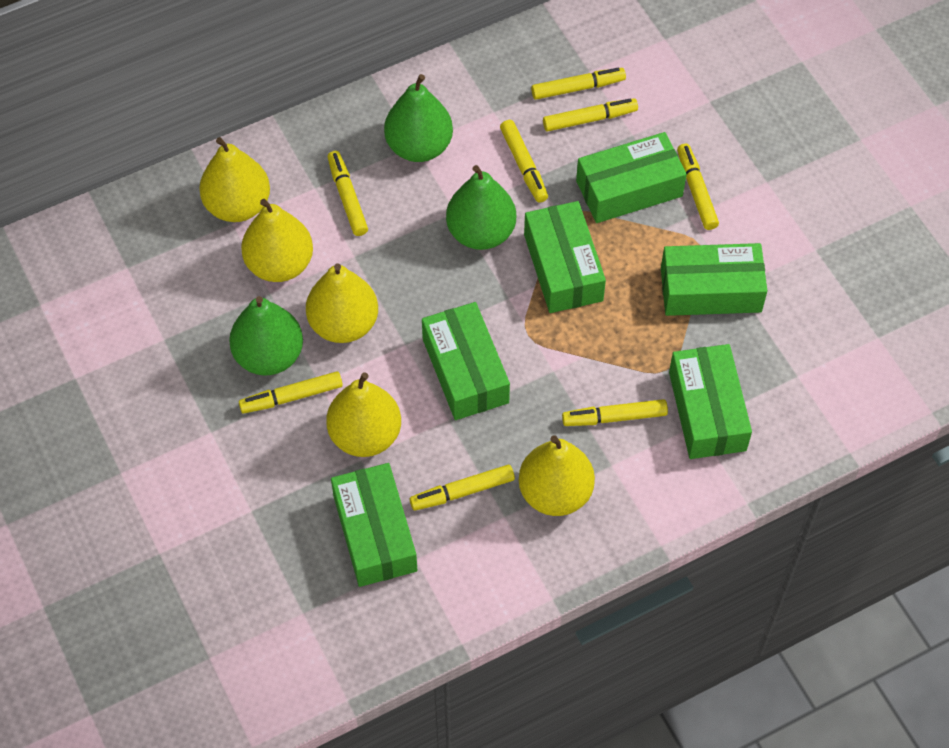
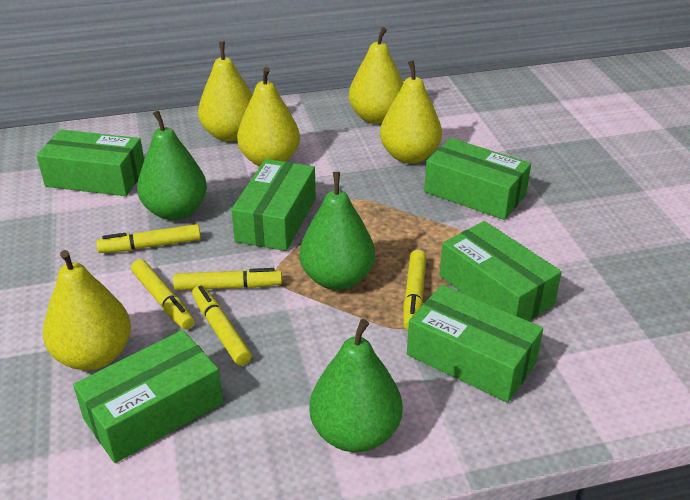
yellow marker: 8 -> 5

